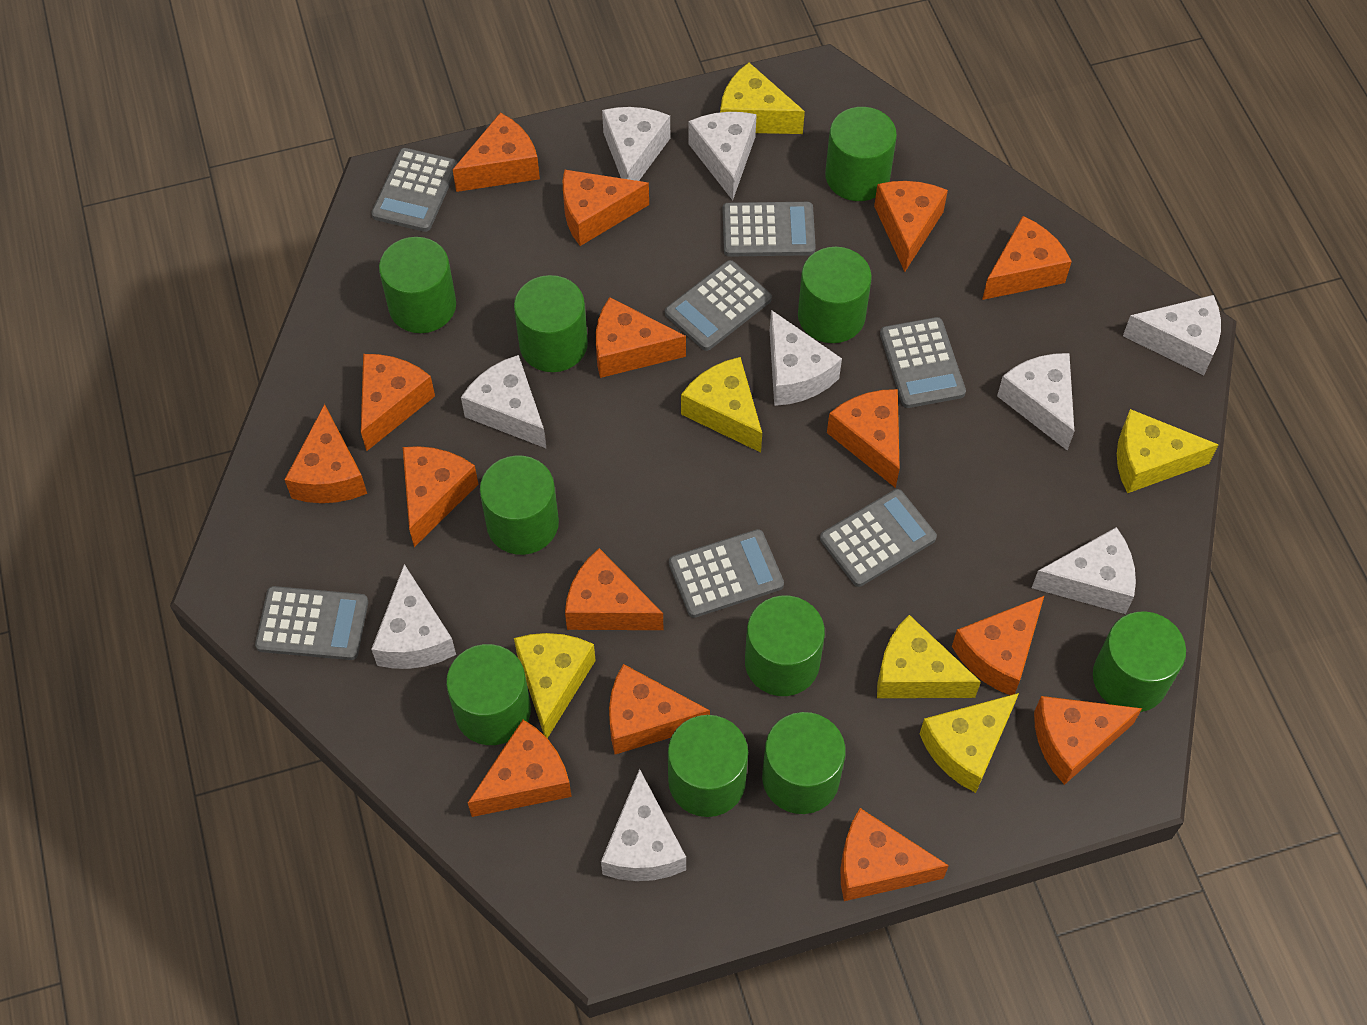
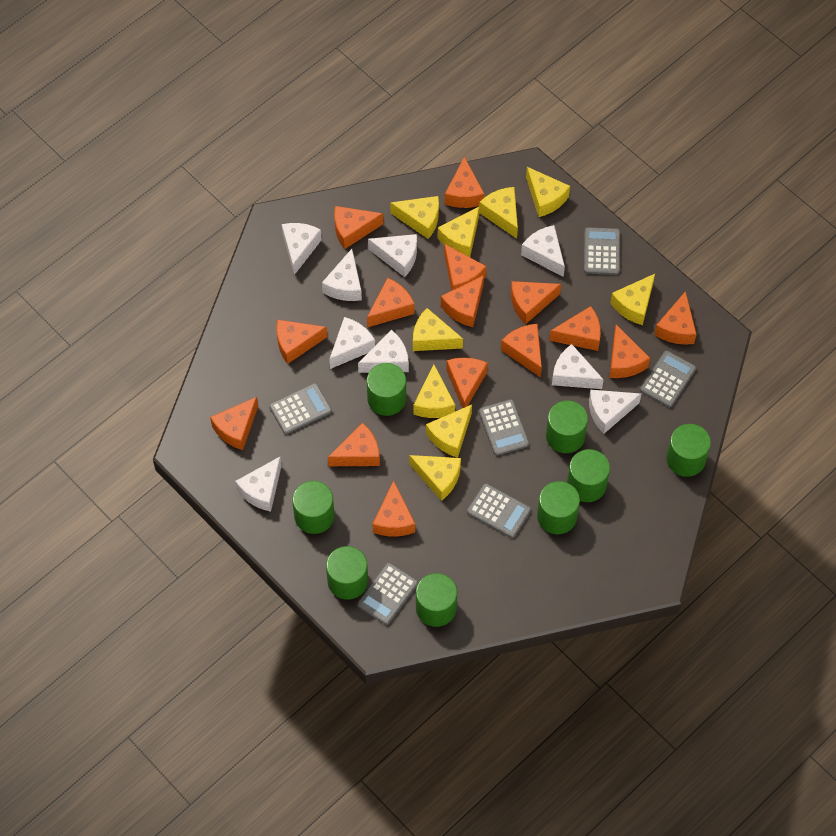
green cylinder: 10 -> 8
grey calculator: 7 -> 6
yellow cheese: 6 -> 9

